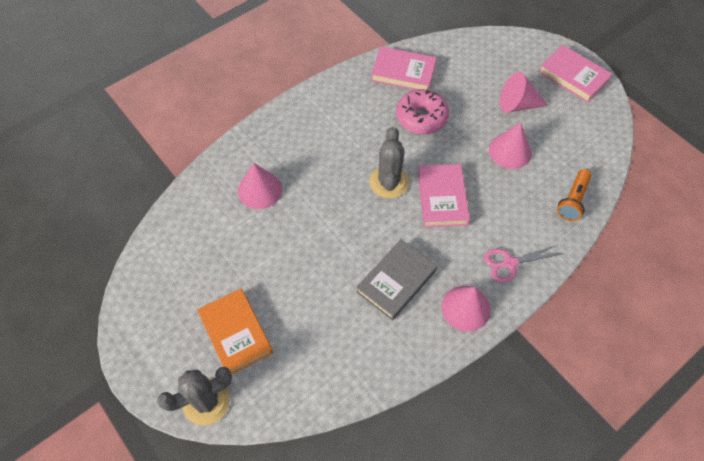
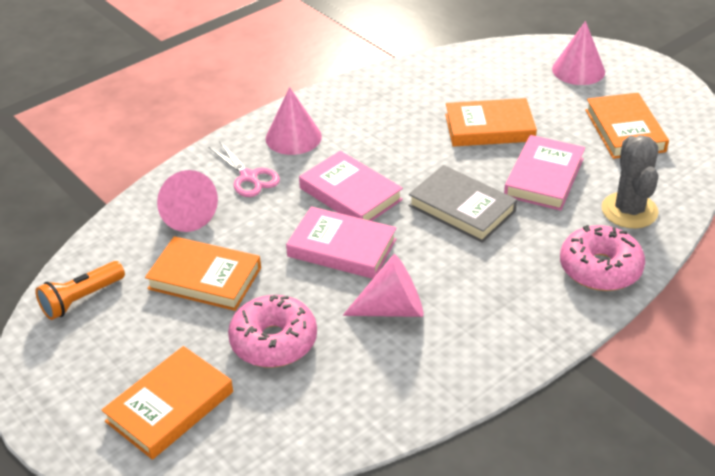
grey cactus: 2 -> 1
orange book: 1 -> 4
pink donut: 1 -> 2

